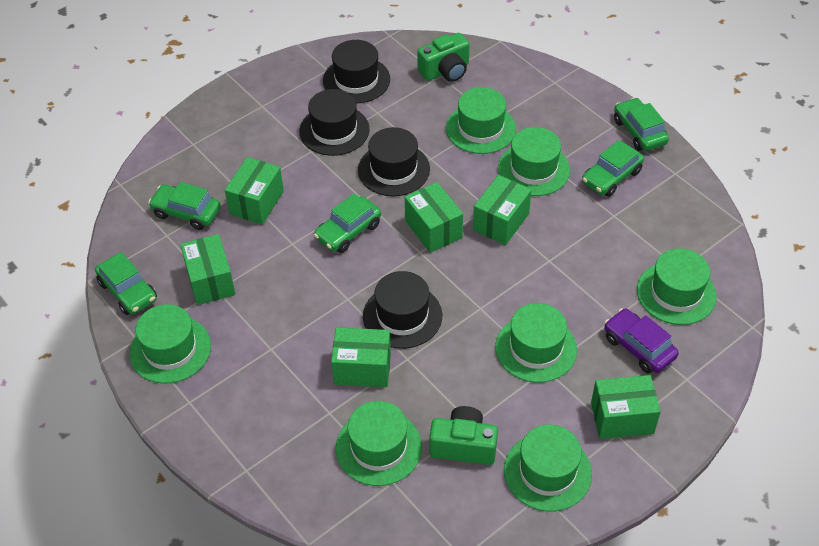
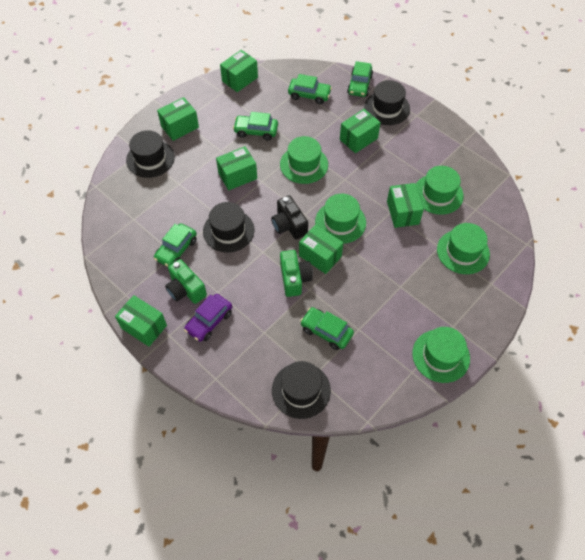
black camera: 0 -> 1
green box: 6 -> 7
green hat: 7 -> 5

